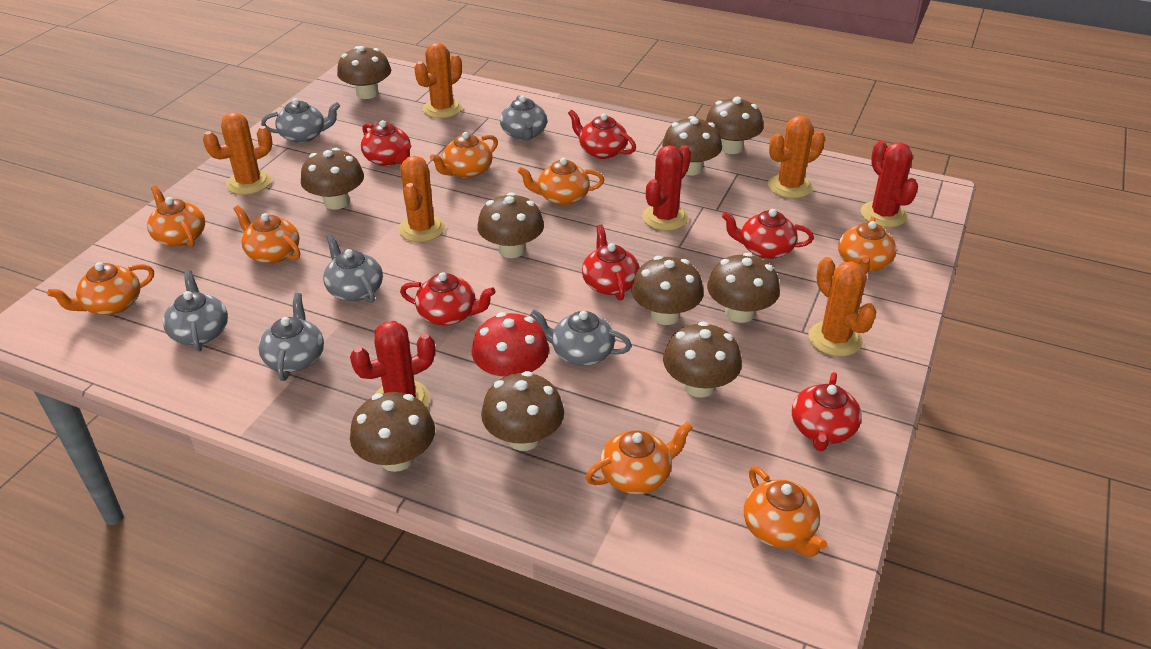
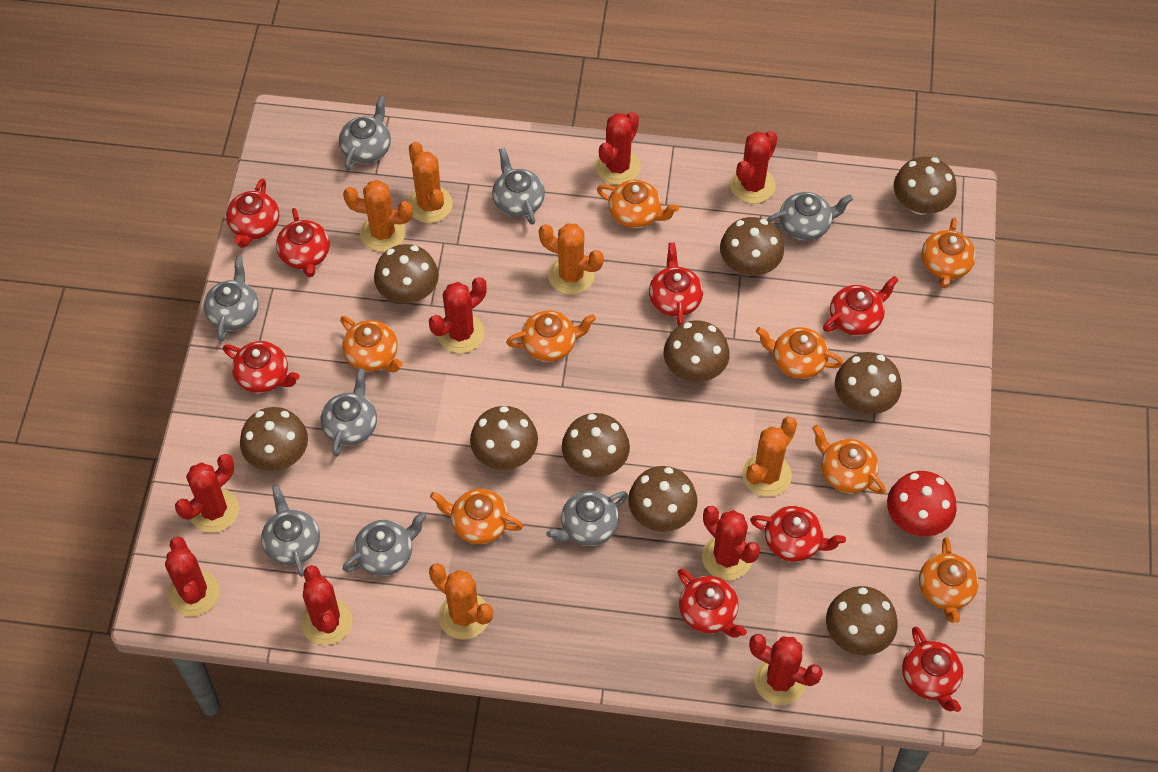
grey teapot: 6 -> 8
red cactus: 3 -> 8
red teapot: 6 -> 8

